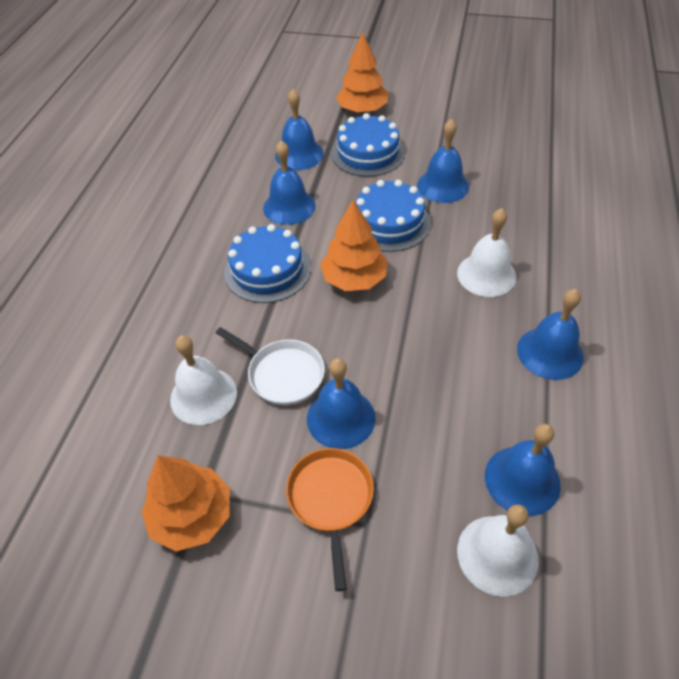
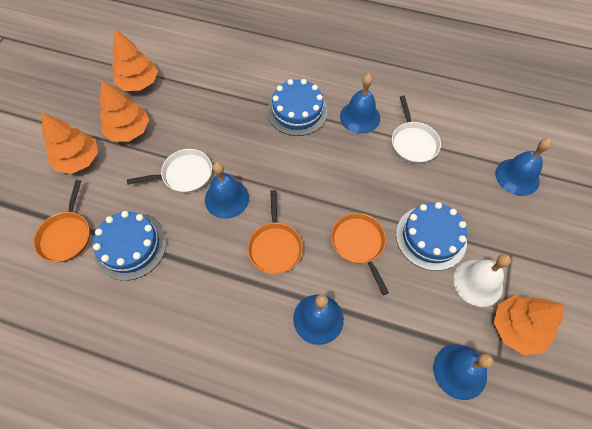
blue bell: 6 -> 5
orange pan: 1 -> 3
orange tree: 3 -> 4
white bell: 3 -> 1
white pan: 1 -> 2

